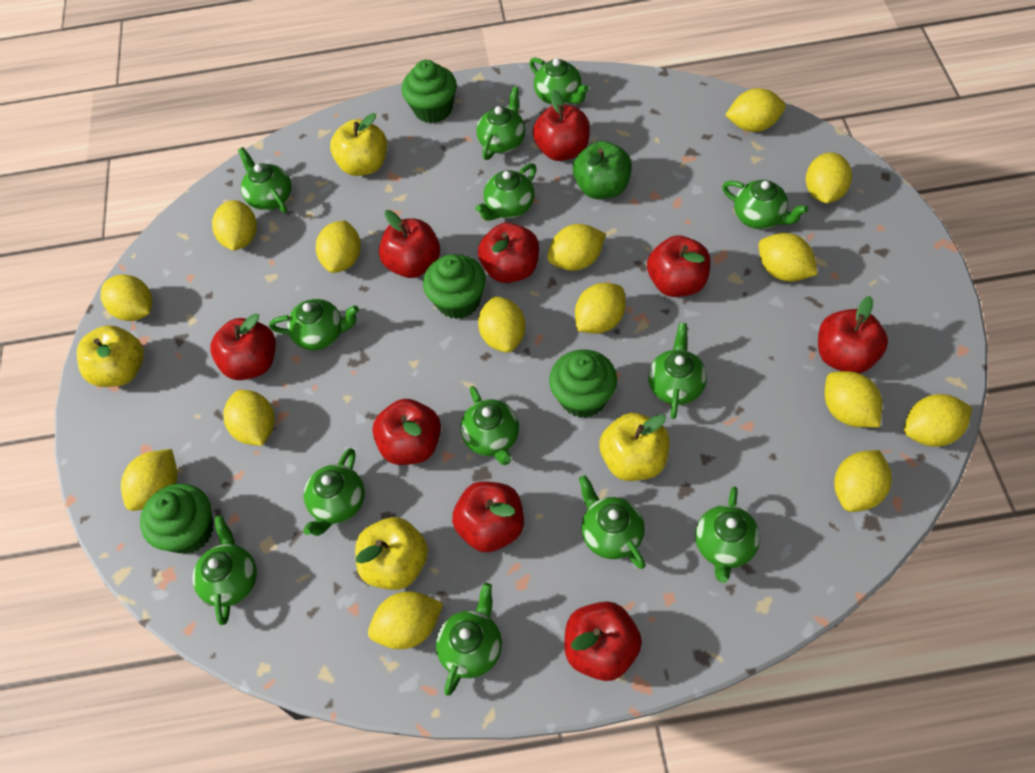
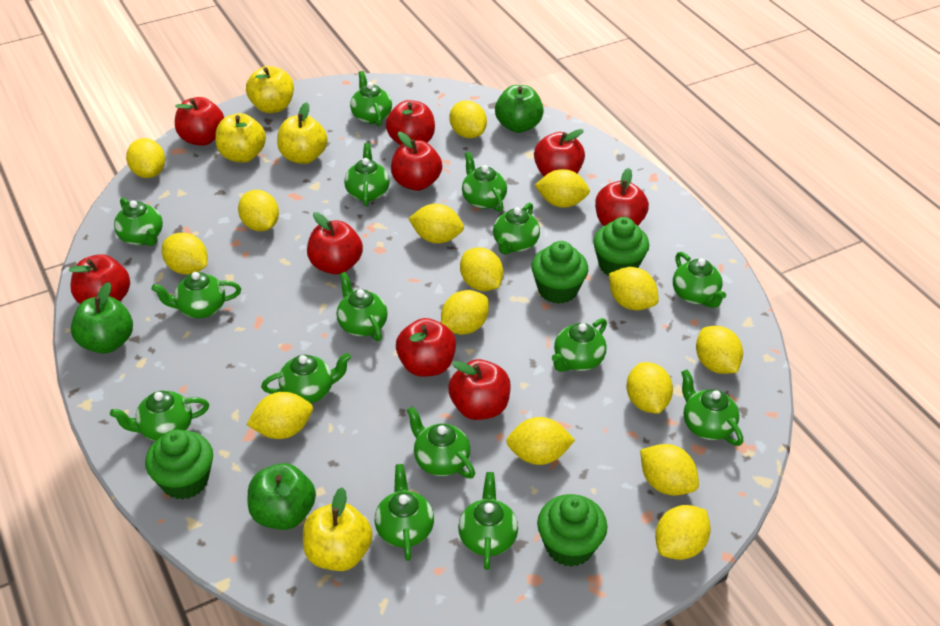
green apple: 1 -> 3
green teapot: 13 -> 15

